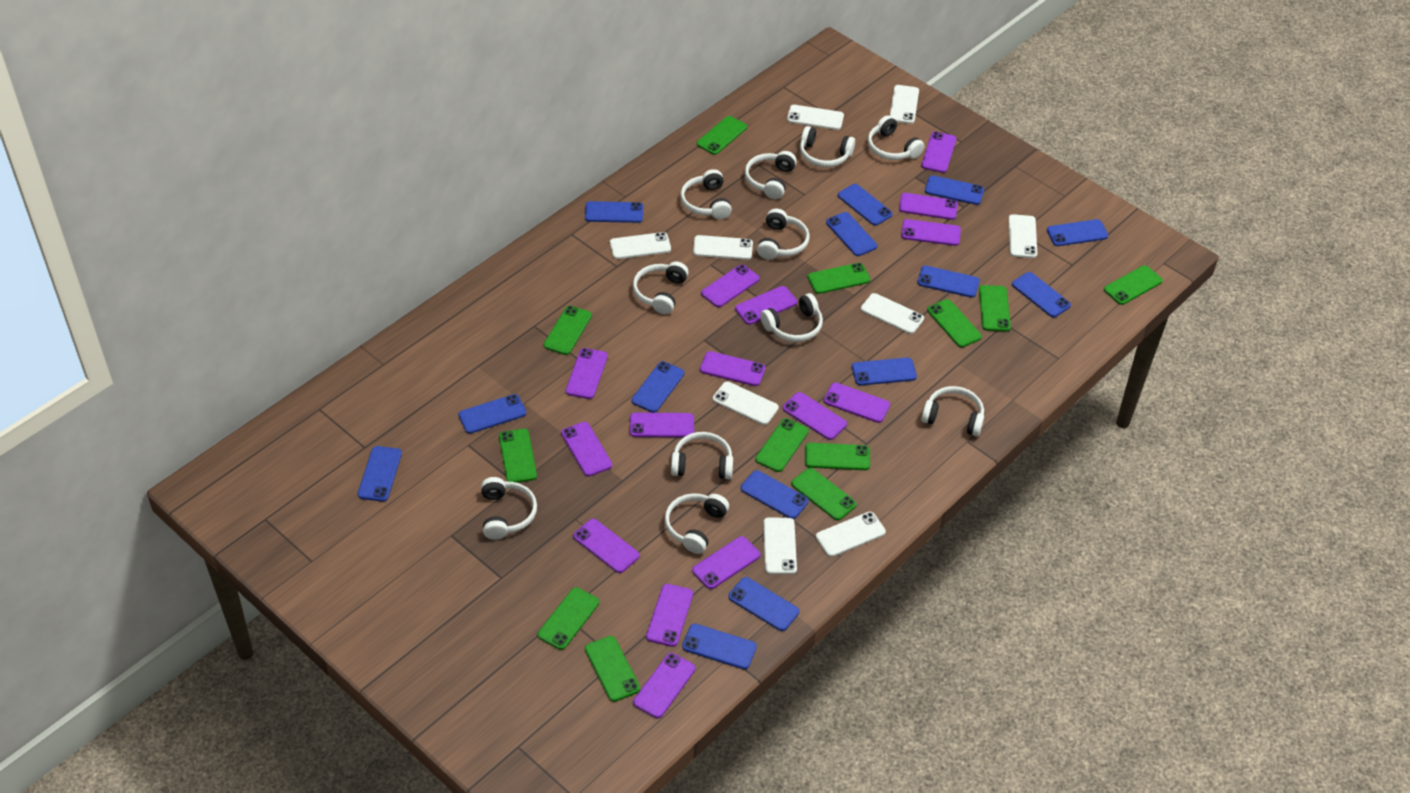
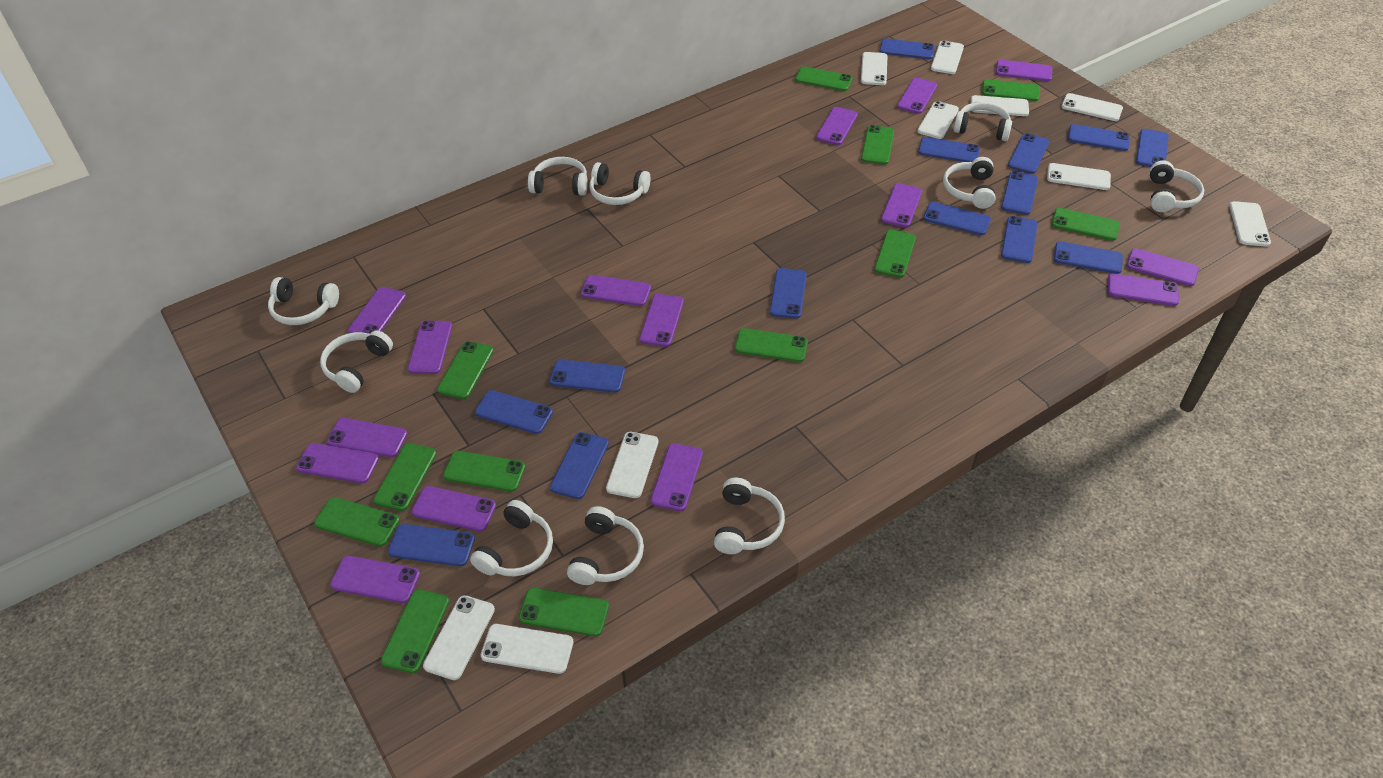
white headphones: 11 -> 10
white phone: 9 -> 10

